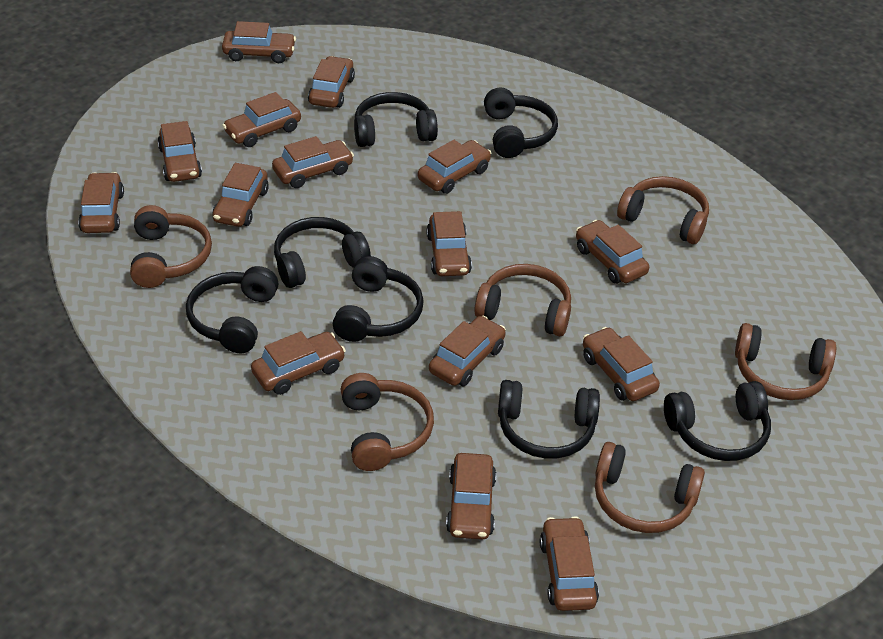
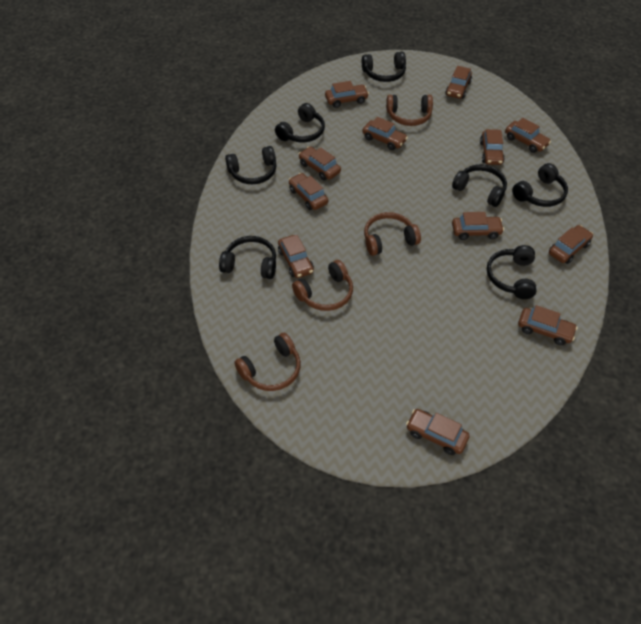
brown car: 15 -> 12
brown headphones: 6 -> 4

